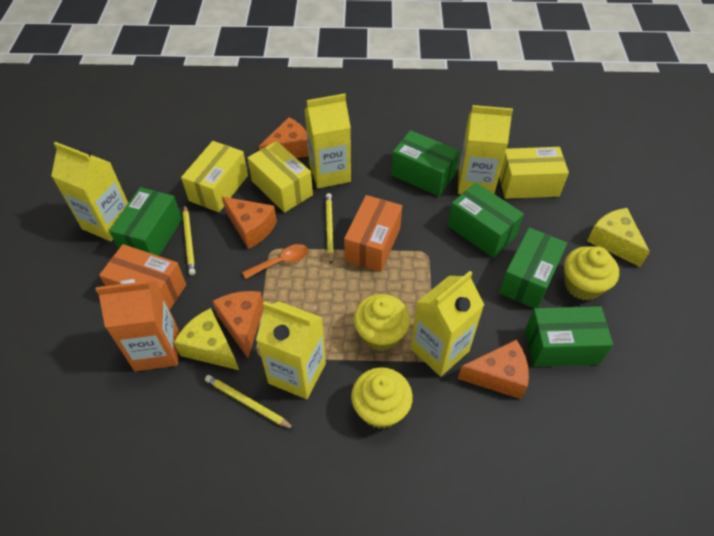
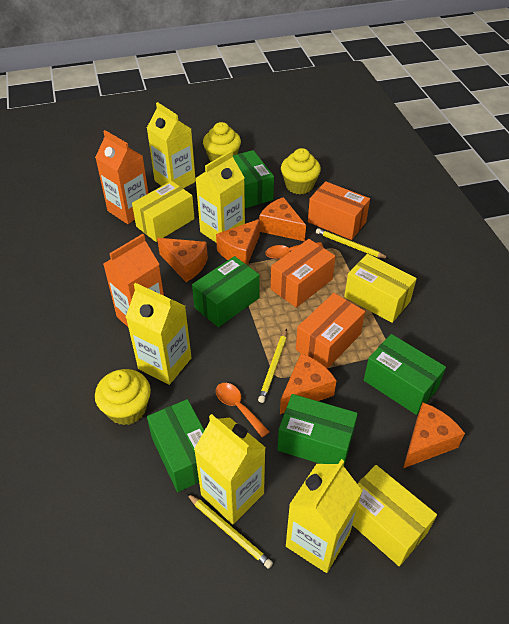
orange box: 2 -> 3
orange carton: 1 -> 2
orange cheese: 4 -> 5
orange spoon: 1 -> 2
yellow cheese: 2 -> 0

